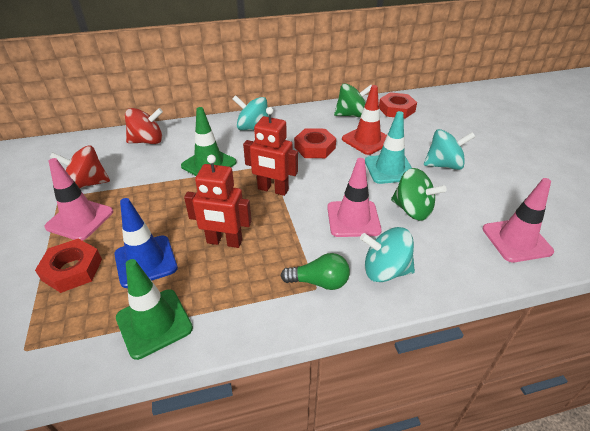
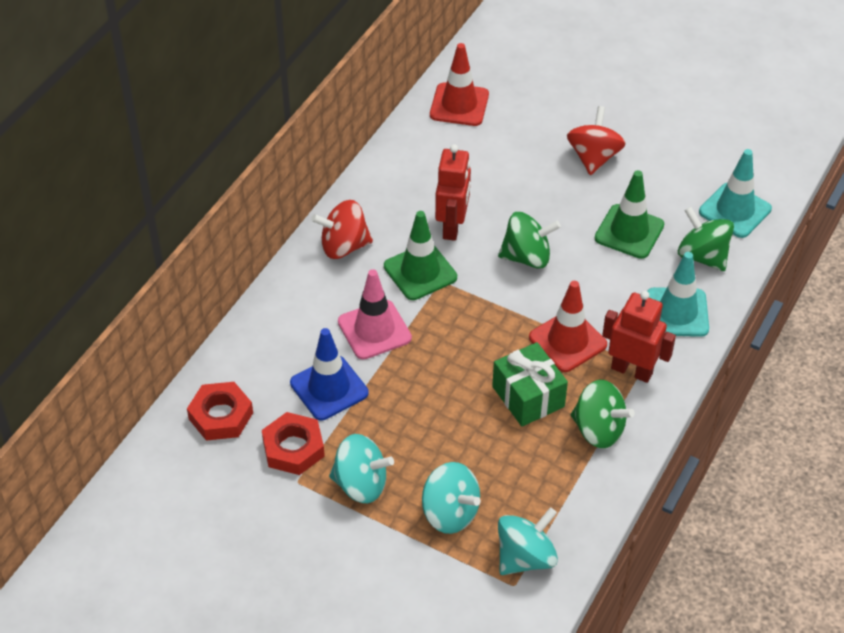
green gift: 0 -> 1
green light bulb: 1 -> 0
green spinning top: 2 -> 3
pink traffic cone: 3 -> 1
red nut: 3 -> 2
red traffic cone: 1 -> 2
turquoise traffic cone: 1 -> 2

